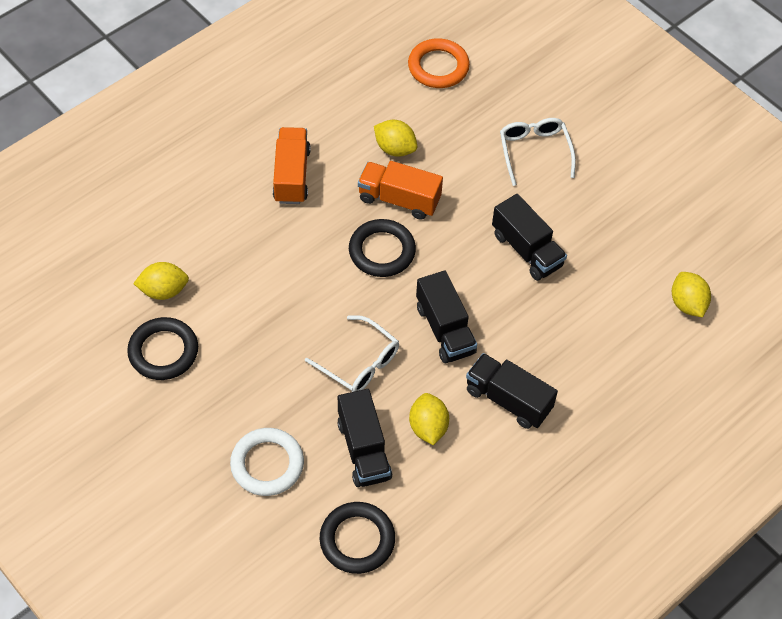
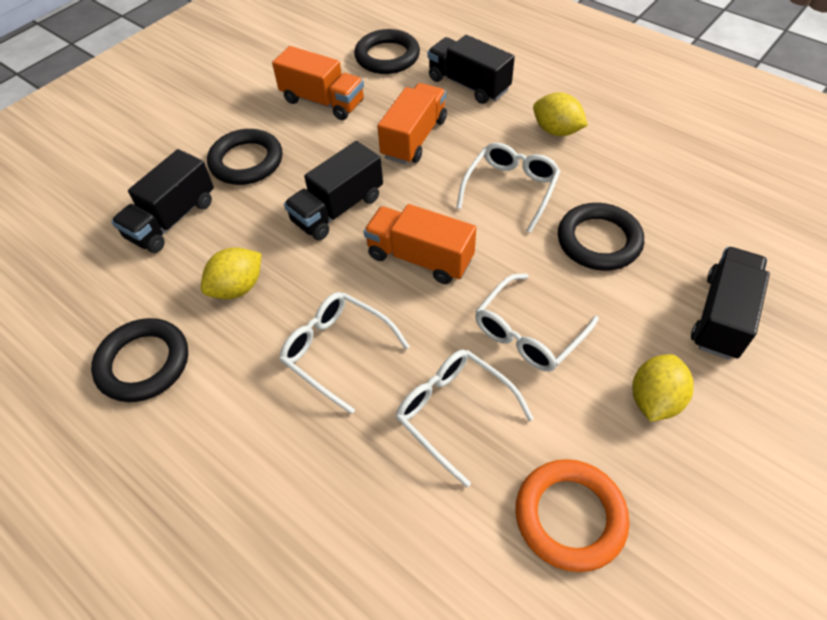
black ring: 3 -> 4
orange truck: 2 -> 3
white glasses: 2 -> 4
white ring: 1 -> 0
yellow lemon: 4 -> 3

